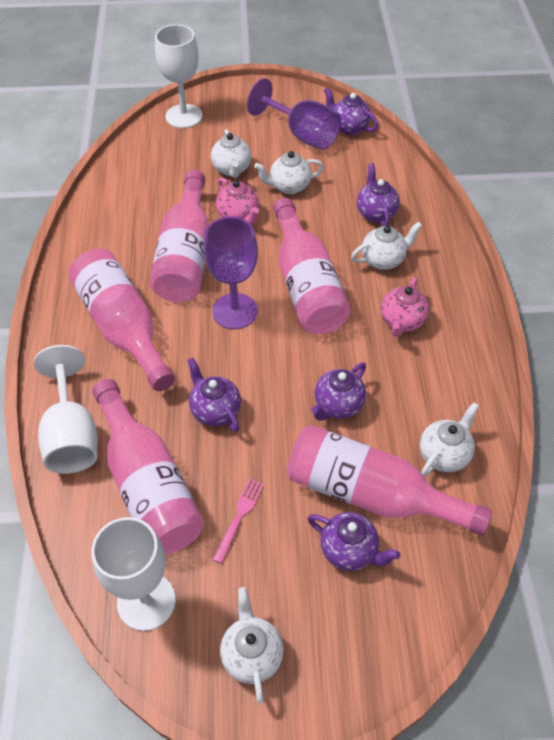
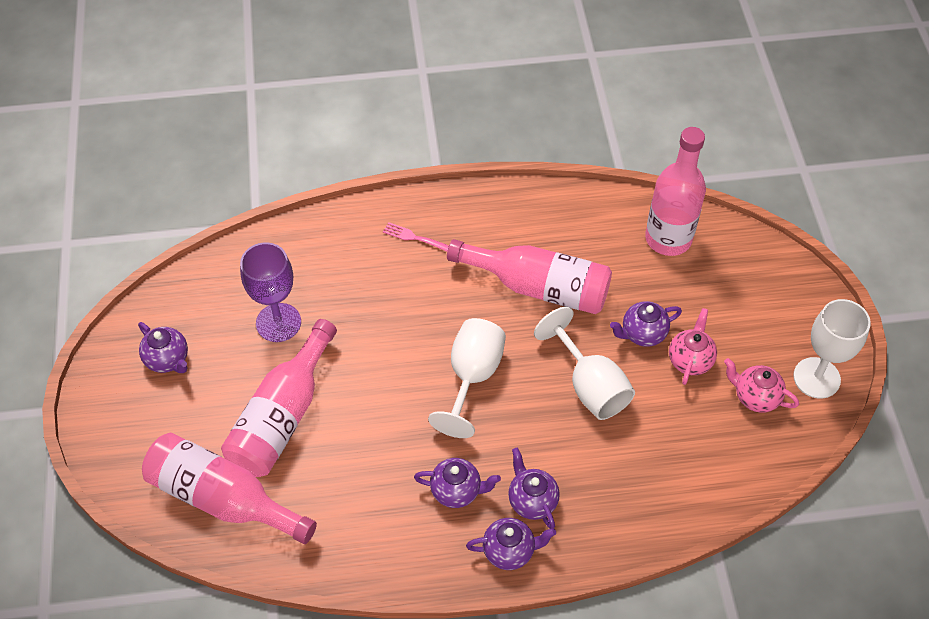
pink bottle: 5 -> 4
purple goblet: 2 -> 1
white teapot: 5 -> 0

